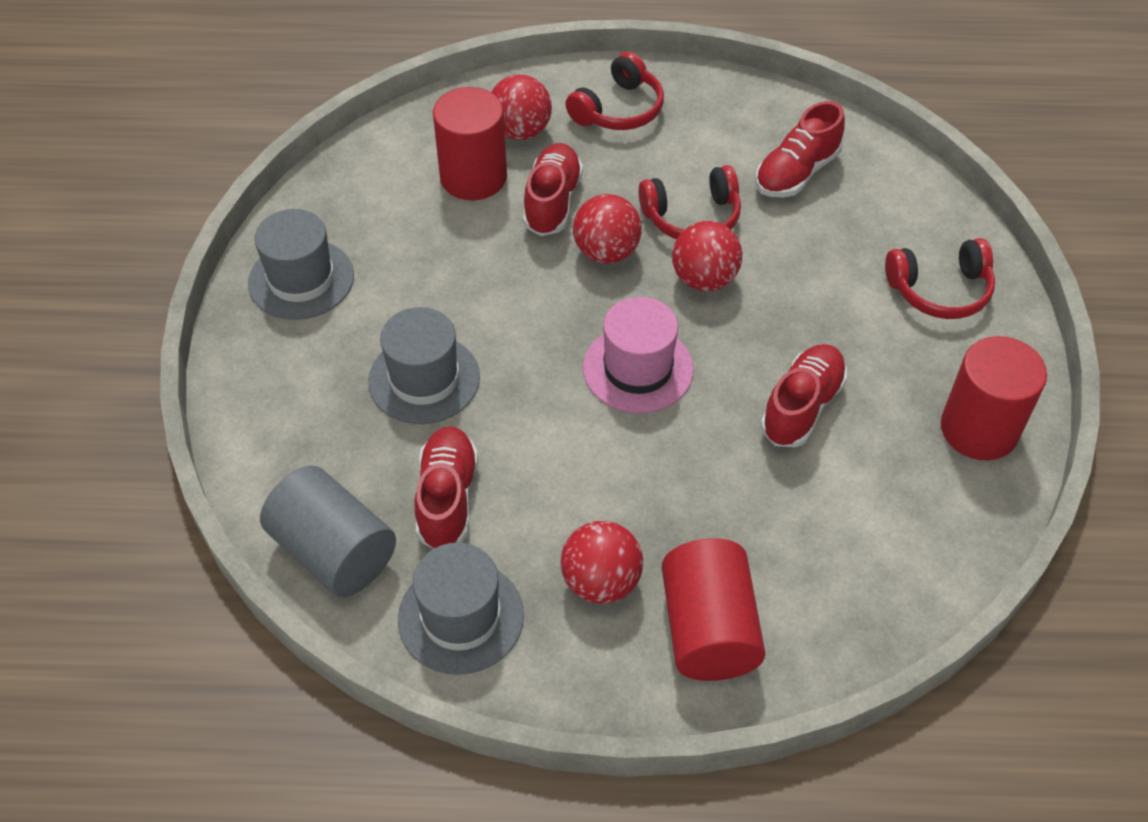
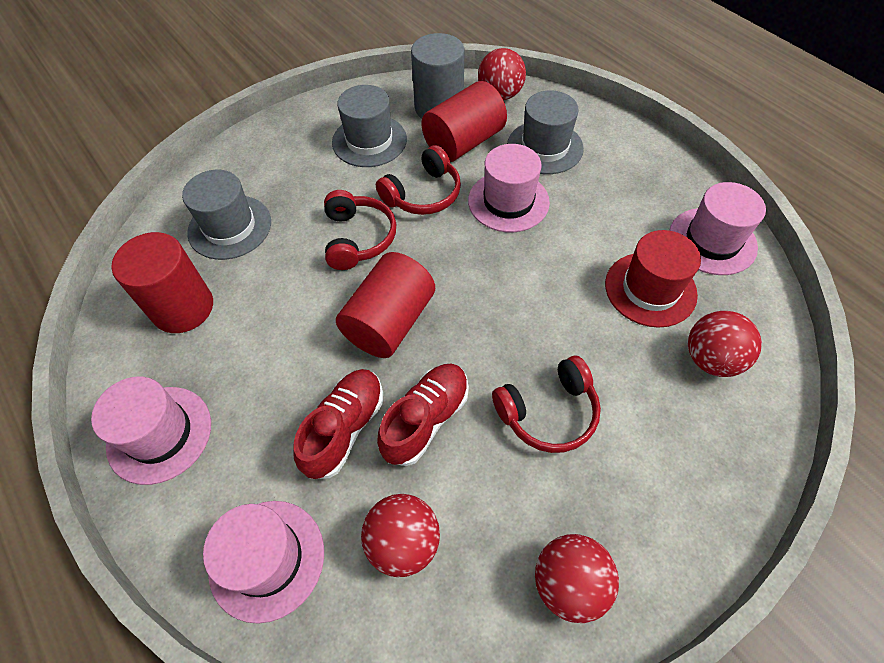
pink hat: 1 -> 4
red hat: 0 -> 1
red shoe: 4 -> 2

